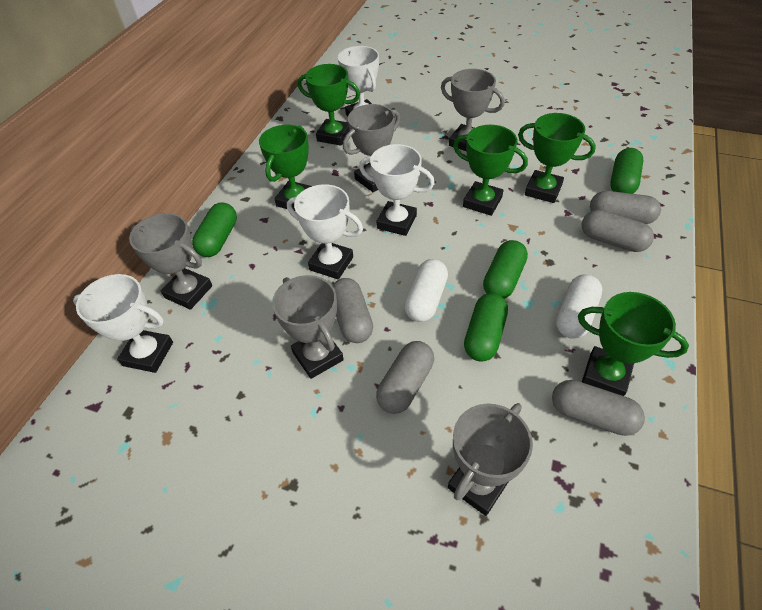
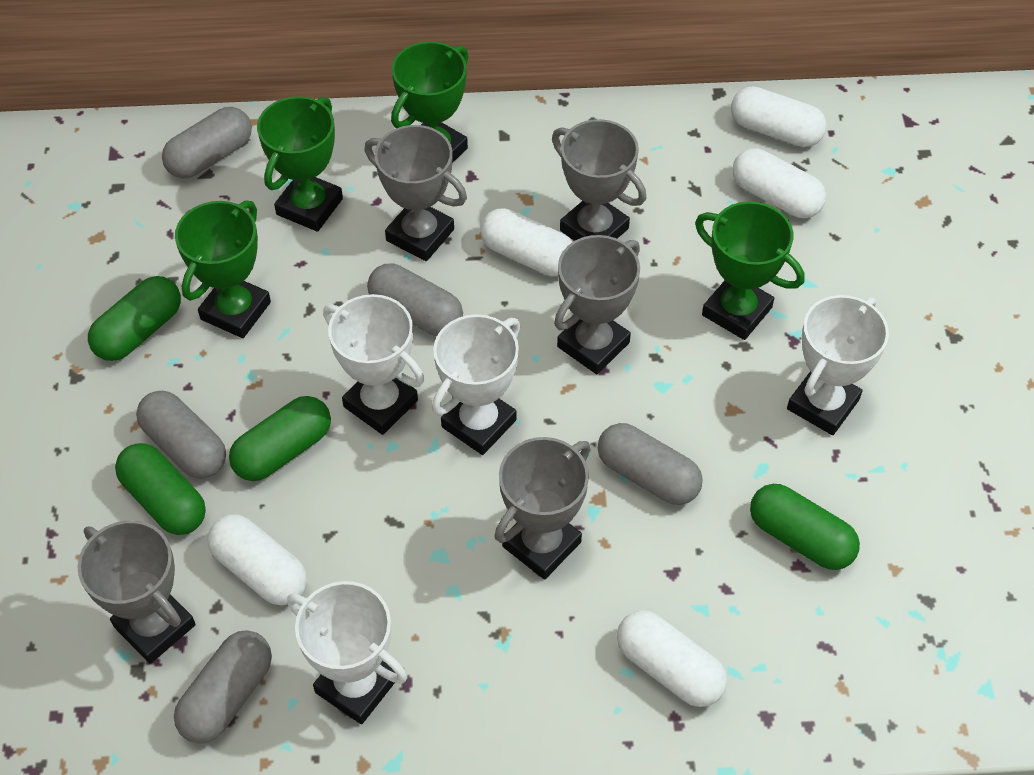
green trophy: 5 -> 4
white capsule: 2 -> 5

